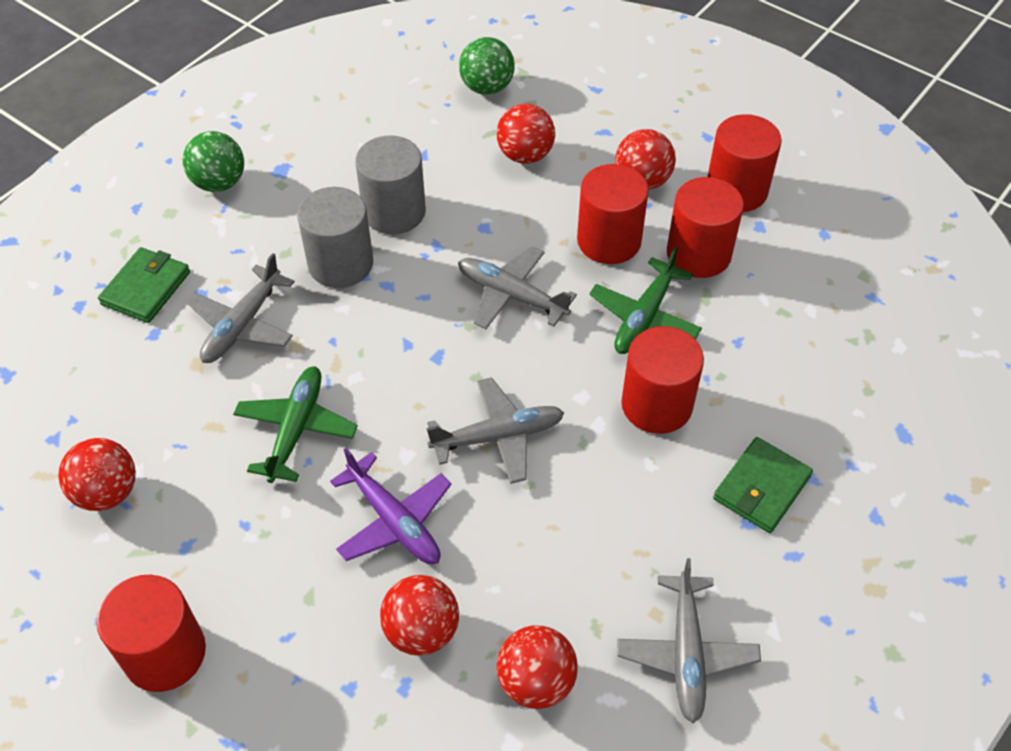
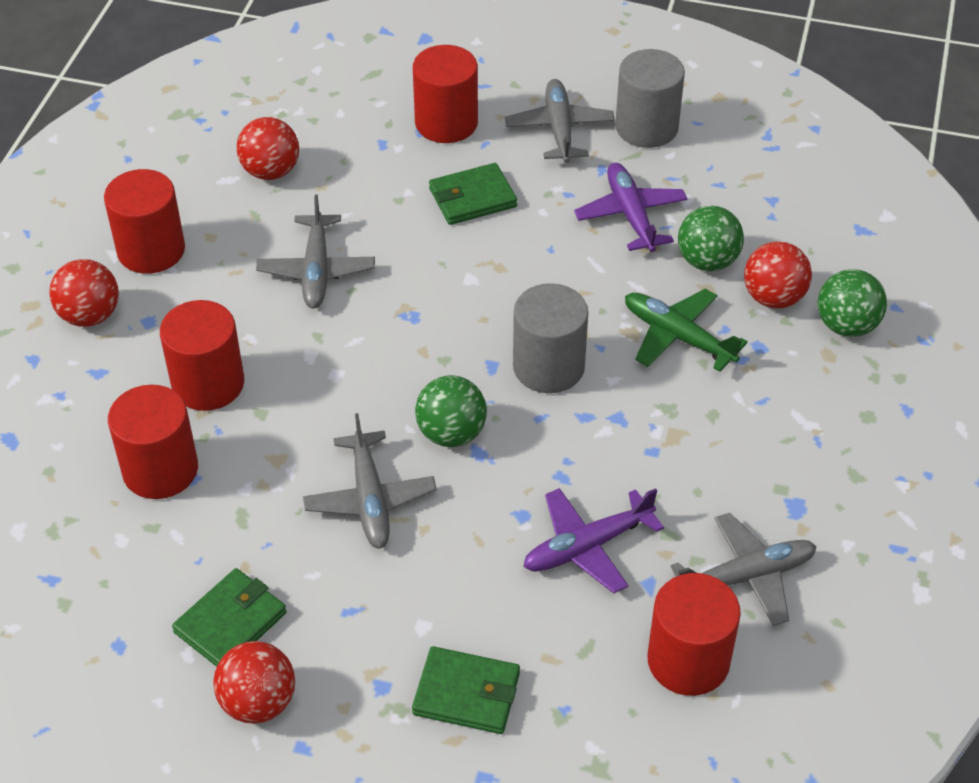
green ball: 2 -> 3
green plane: 2 -> 1
green wallet: 2 -> 3
purple plane: 1 -> 2
red ball: 5 -> 4

